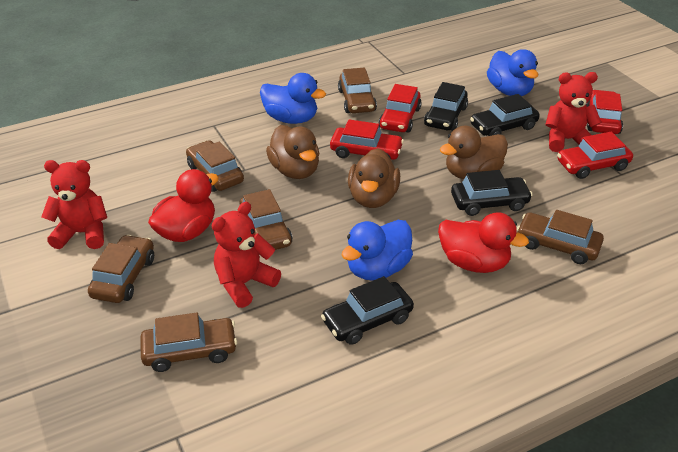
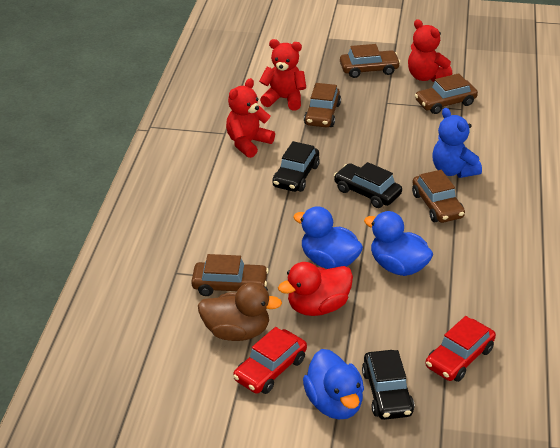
black car: 4 -> 3
blue teddy bear: 0 -> 1
brown car: 6 -> 5
brown duck: 3 -> 1
red car: 4 -> 2
red duck: 2 -> 1

